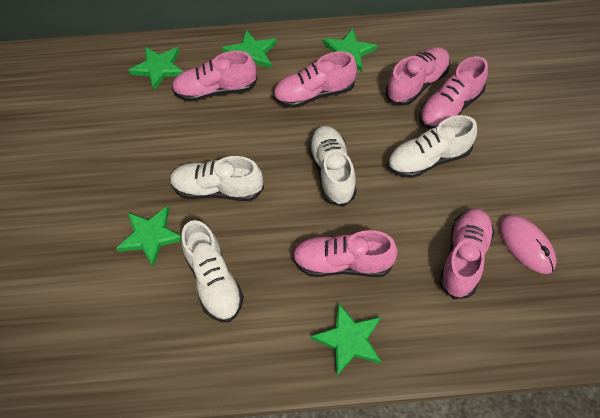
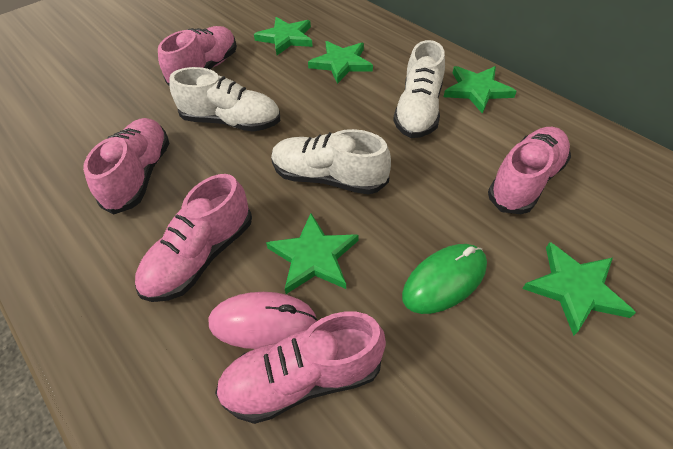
green mouse: 0 -> 1
pink shoe: 6 -> 5
white shoe: 4 -> 3

